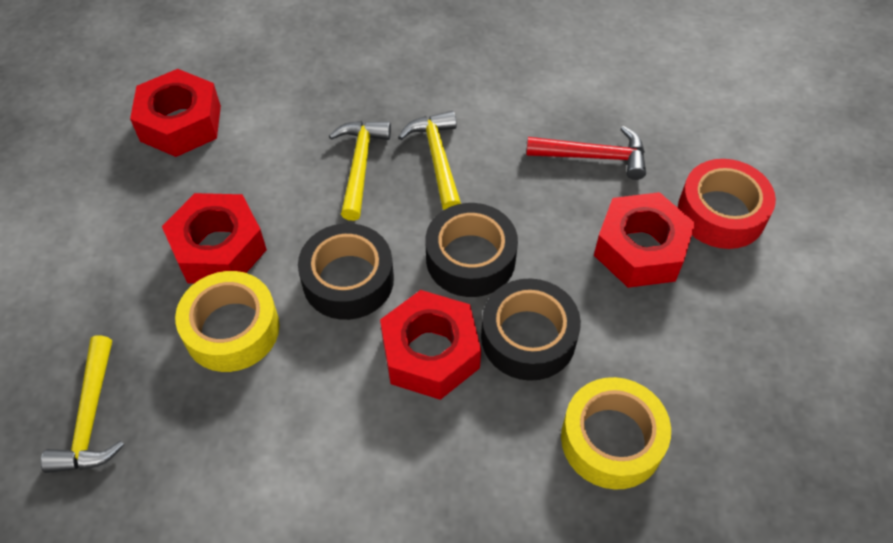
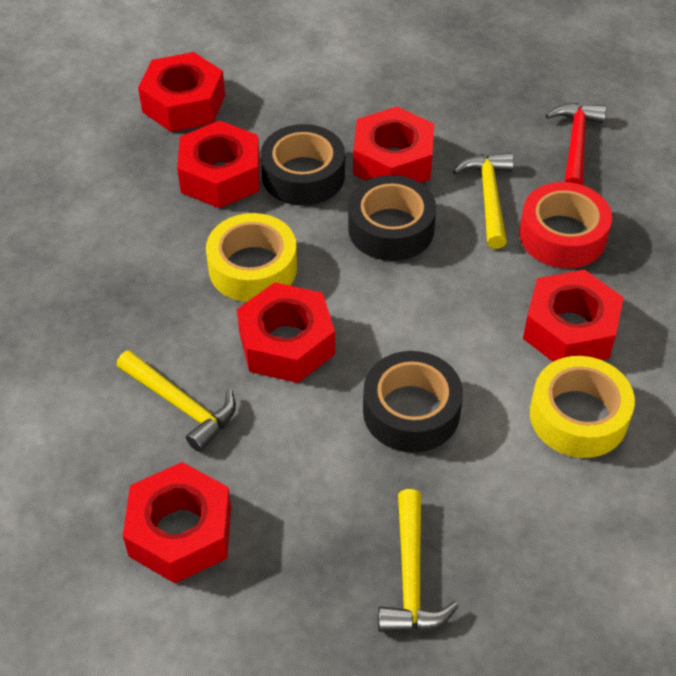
red nut: 4 -> 6

